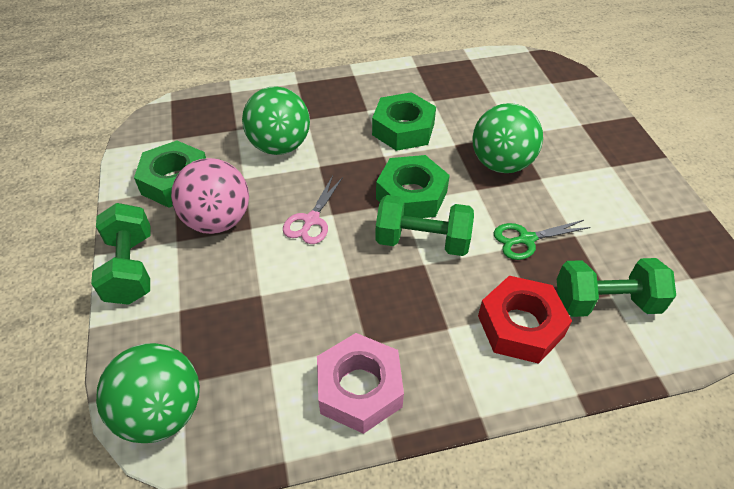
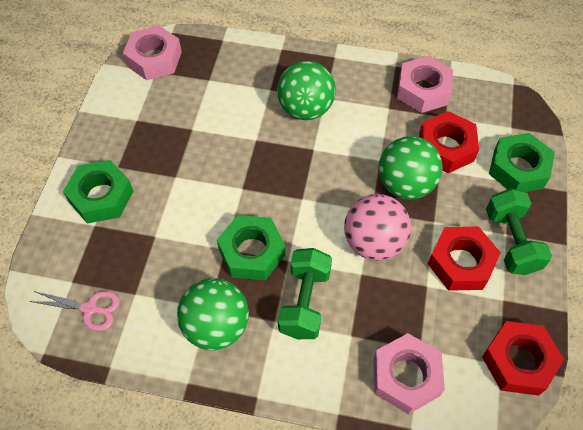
green dumbbell: 3 -> 2
green scissors: 1 -> 0
pink nut: 1 -> 3
red nut: 1 -> 3

